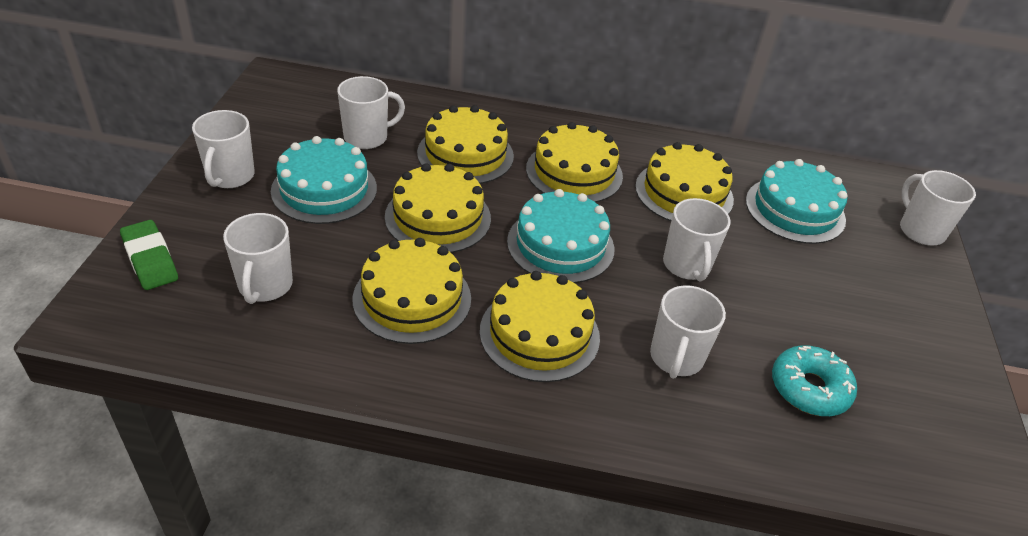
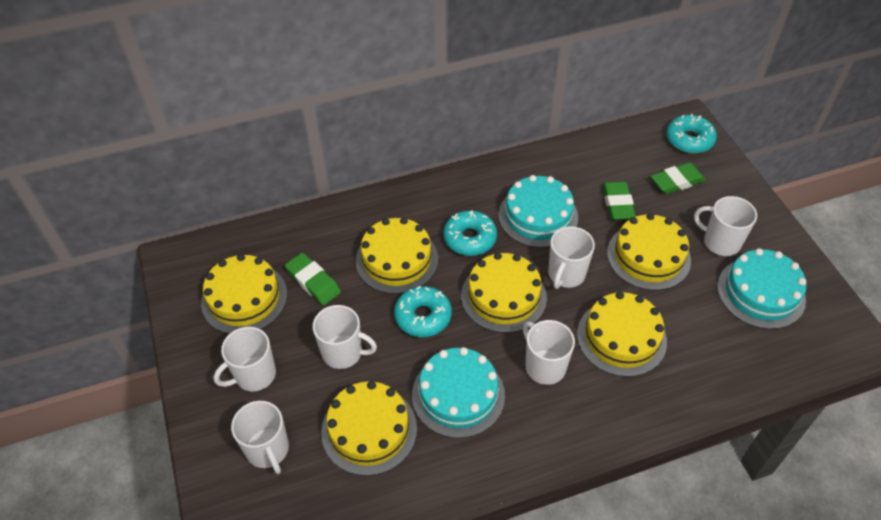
green eraser: 1 -> 3
turquoise donut: 1 -> 3

